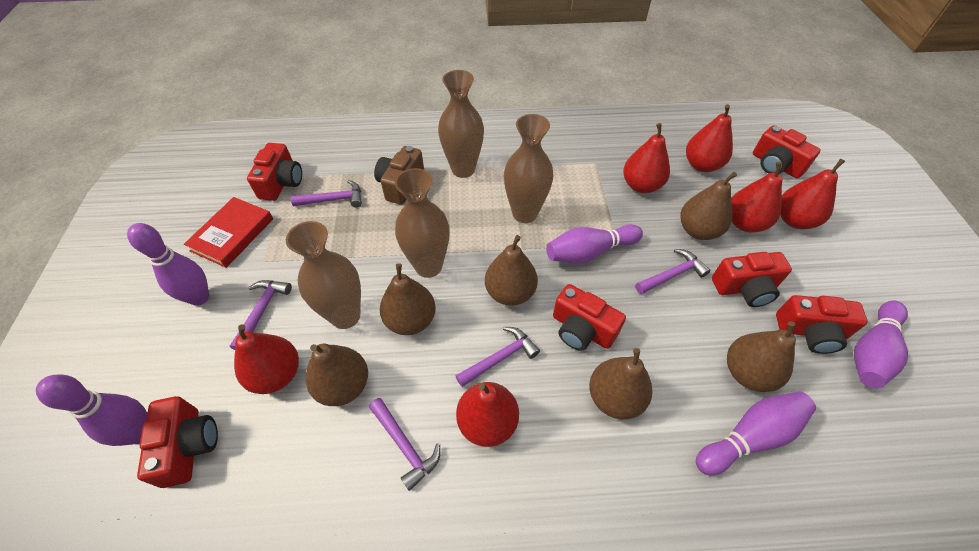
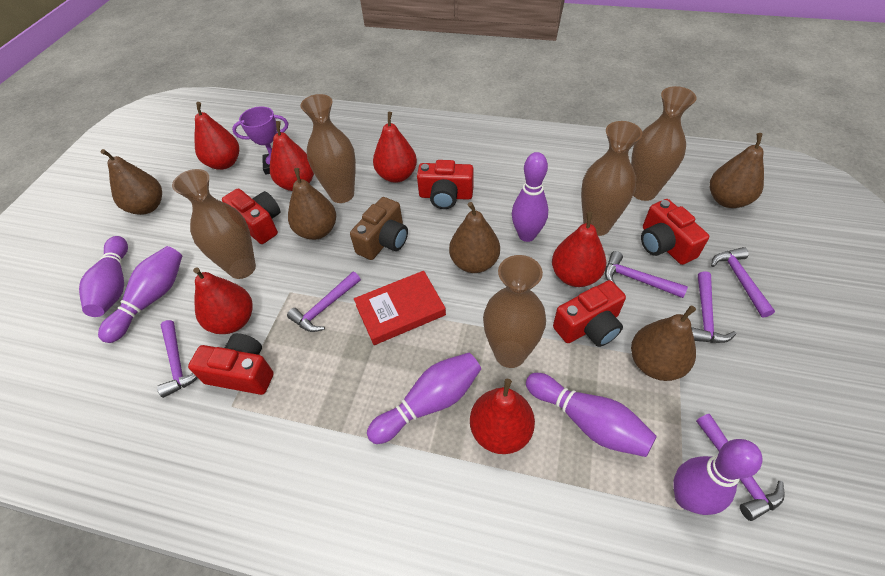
brown pear: 6 -> 5
brown vase: 4 -> 5
purple bowling pin: 5 -> 6
purple hammer: 5 -> 6
purple trophy: 0 -> 1
red camera: 6 -> 5

